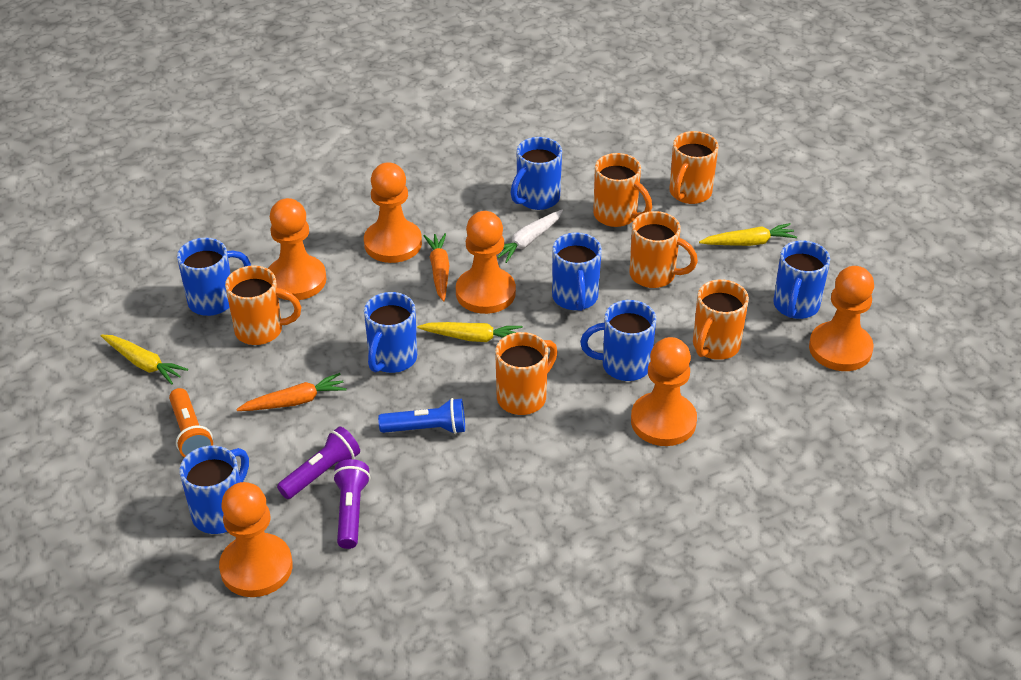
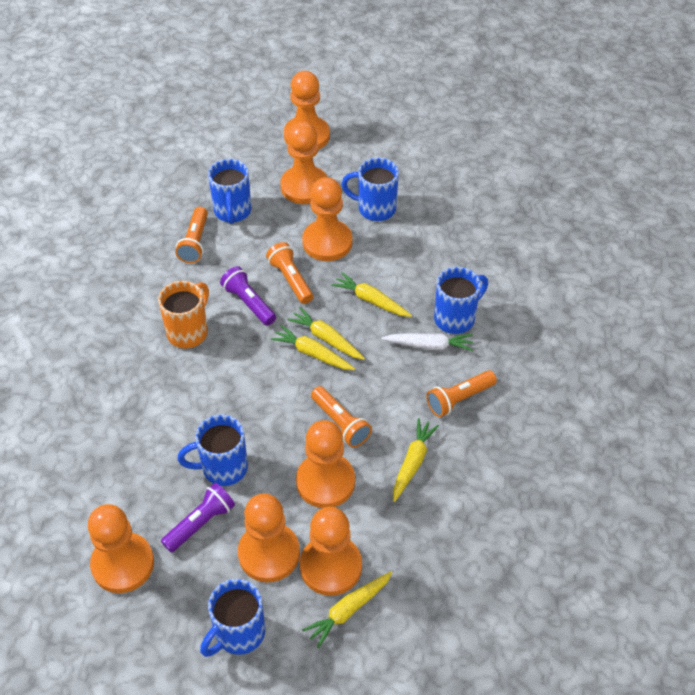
blue flashlight: 1 -> 0
blue mug: 7 -> 5
orange carrot: 2 -> 0
orange flashlight: 1 -> 4
orange mug: 6 -> 1
orange pawn: 6 -> 7
yellow carrot: 3 -> 5

